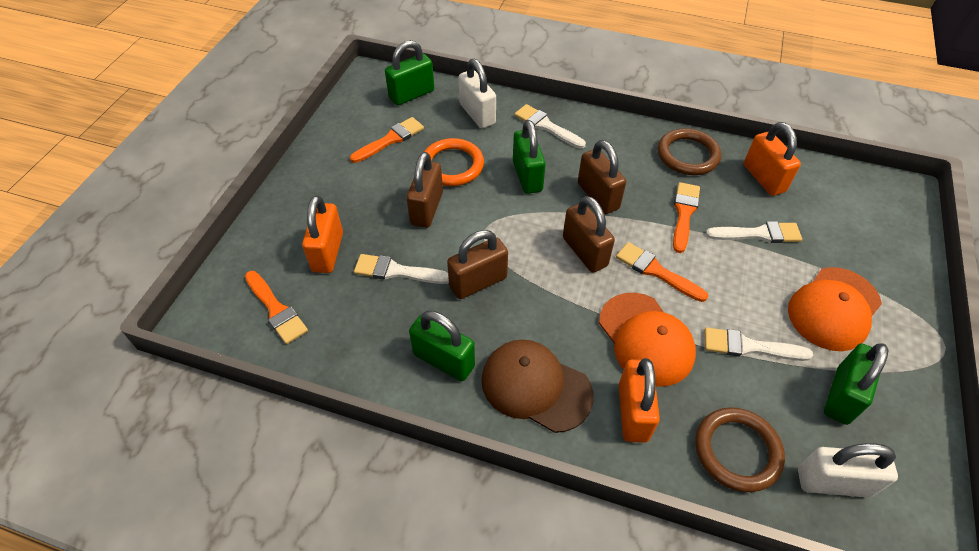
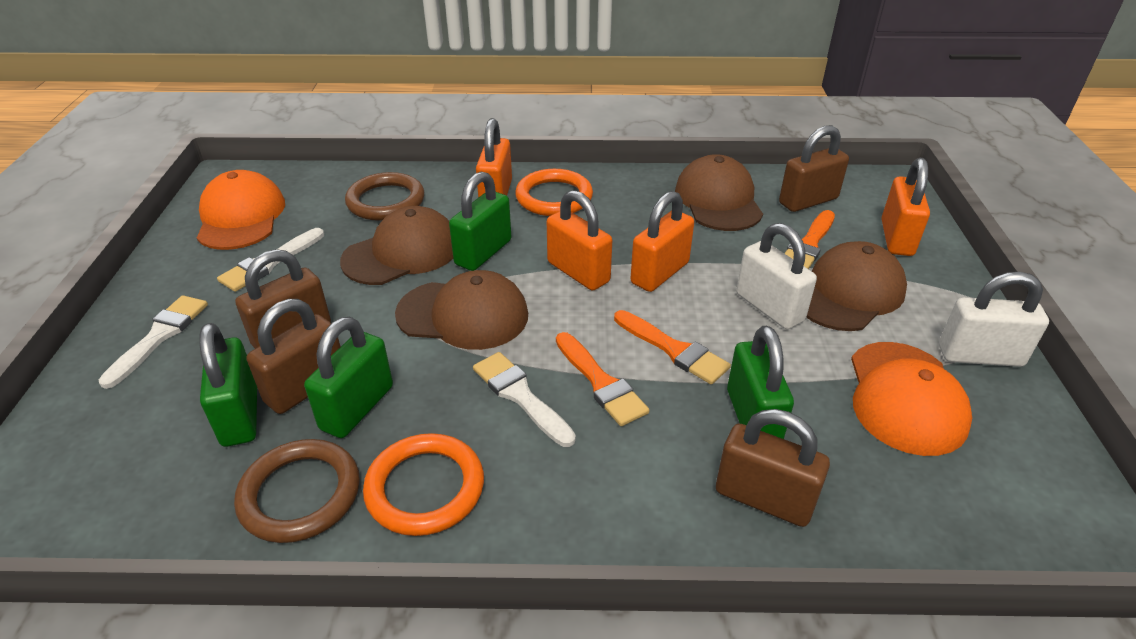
brown cap: 1 -> 4
orange brush: 4 -> 3
orange padlock: 3 -> 4
orange ring: 1 -> 2
white brush: 4 -> 3

